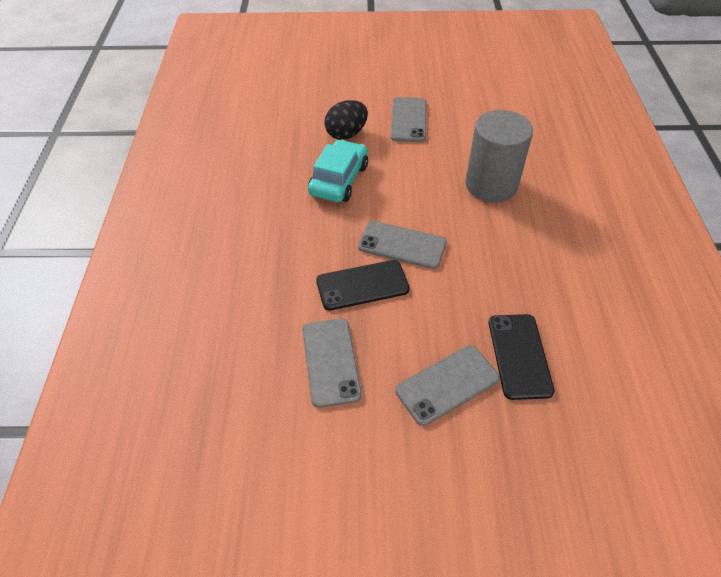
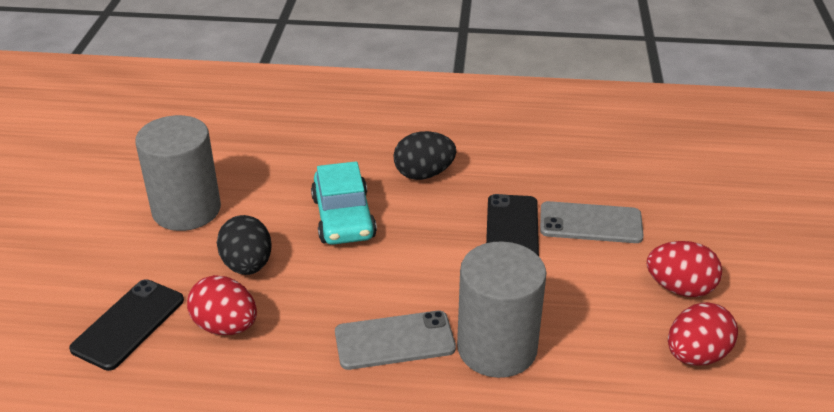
black egg: 1 -> 2
grey cylinder: 1 -> 2
grey phone: 4 -> 2
red egg: 0 -> 3

